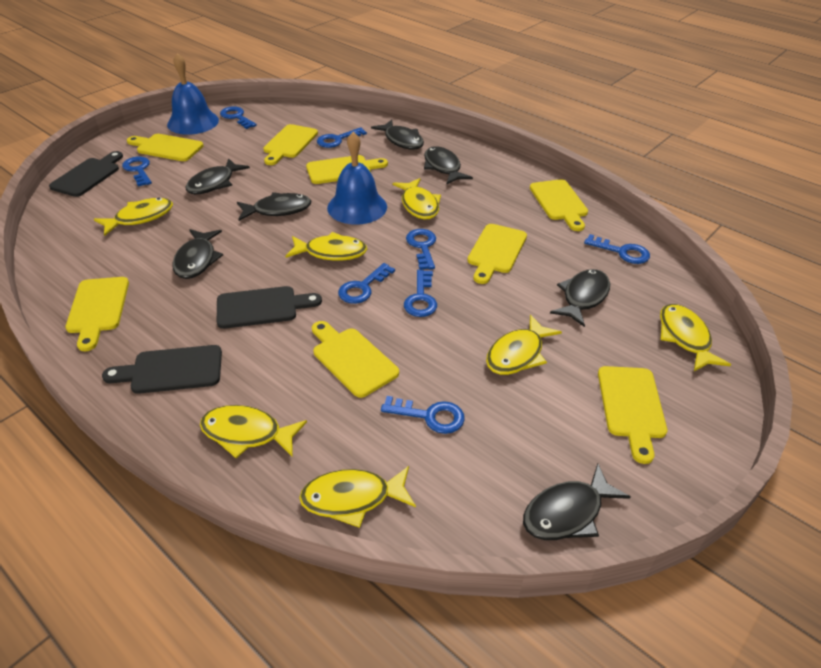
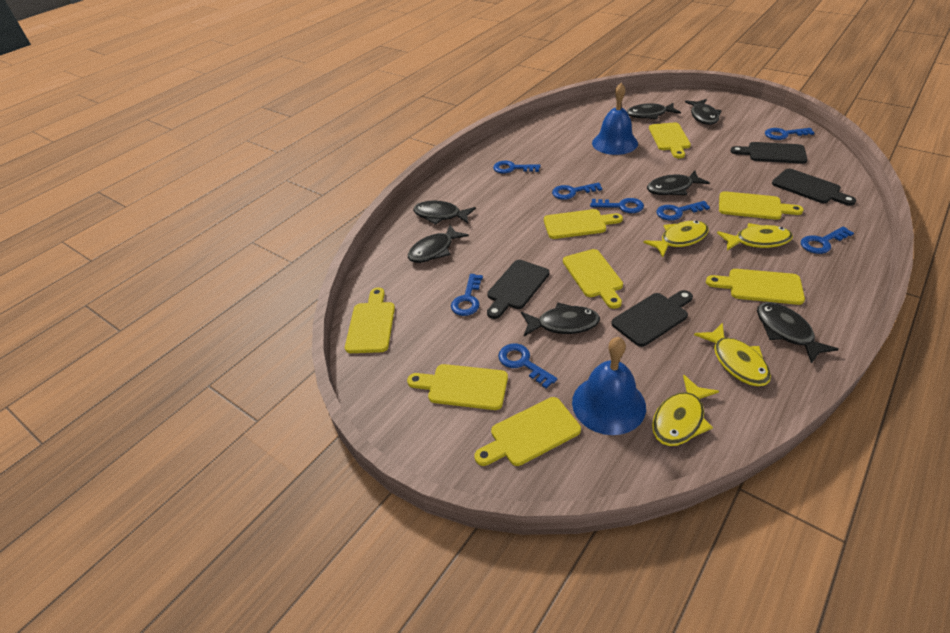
black cutting board: 3 -> 4
yellow fish: 7 -> 4

